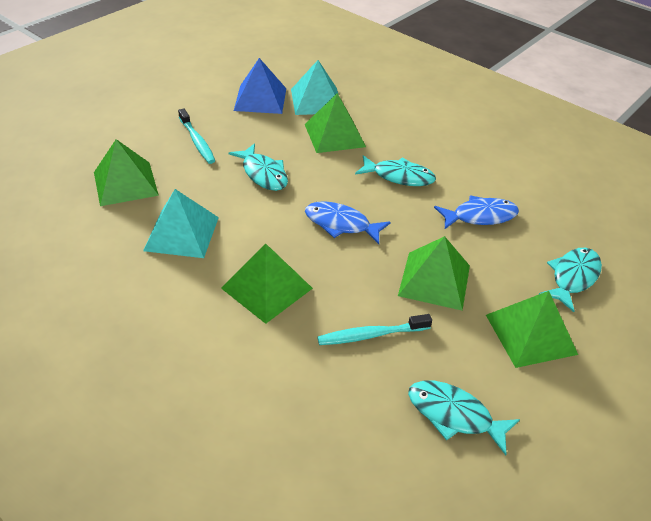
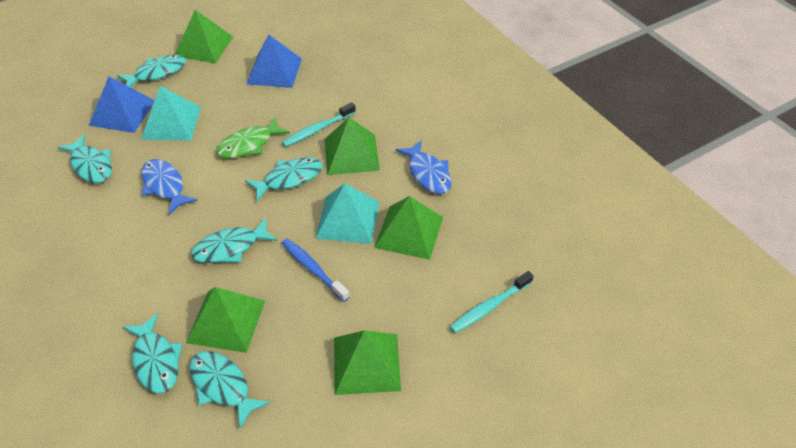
blue pyramid: 1 -> 2
blue toothbrush: 0 -> 1
green fish: 0 -> 1
turquoise fish: 4 -> 6

